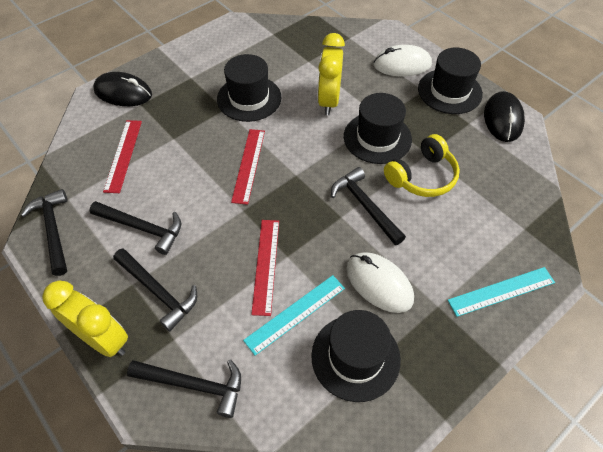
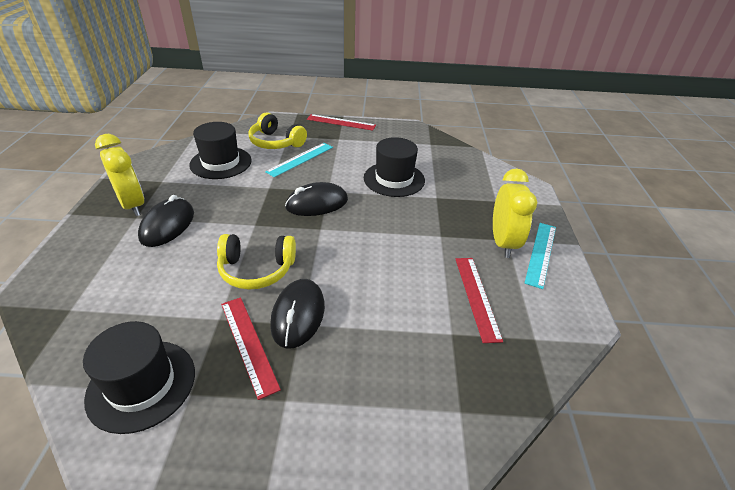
black hammer: 5 -> 0
black hat: 4 -> 3
black mouse: 2 -> 3
white mouse: 2 -> 0
yellow headphones: 1 -> 2

